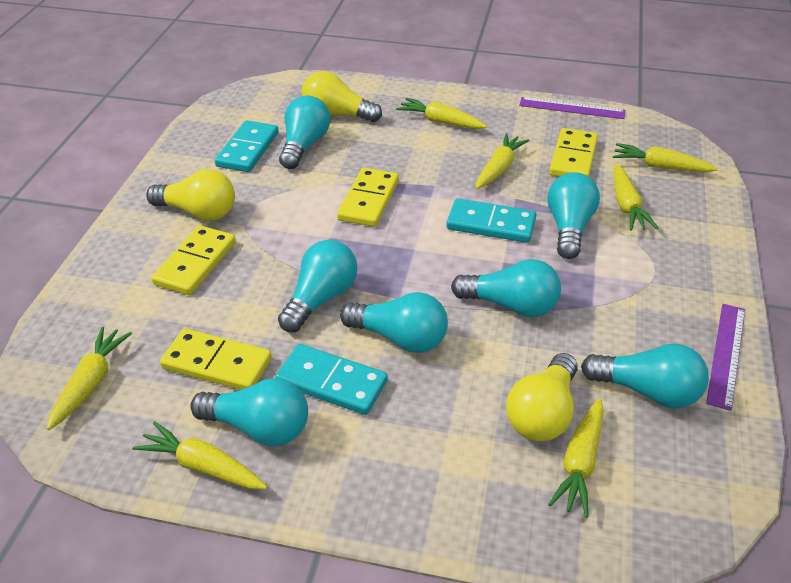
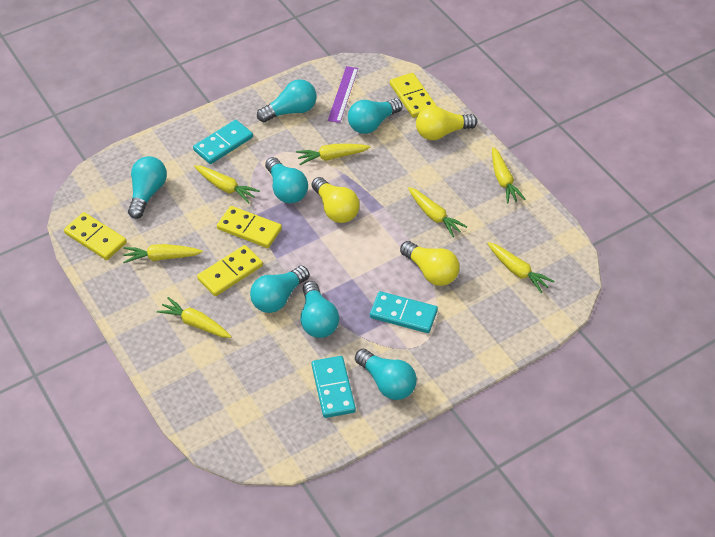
purple ruler: 2 -> 1

